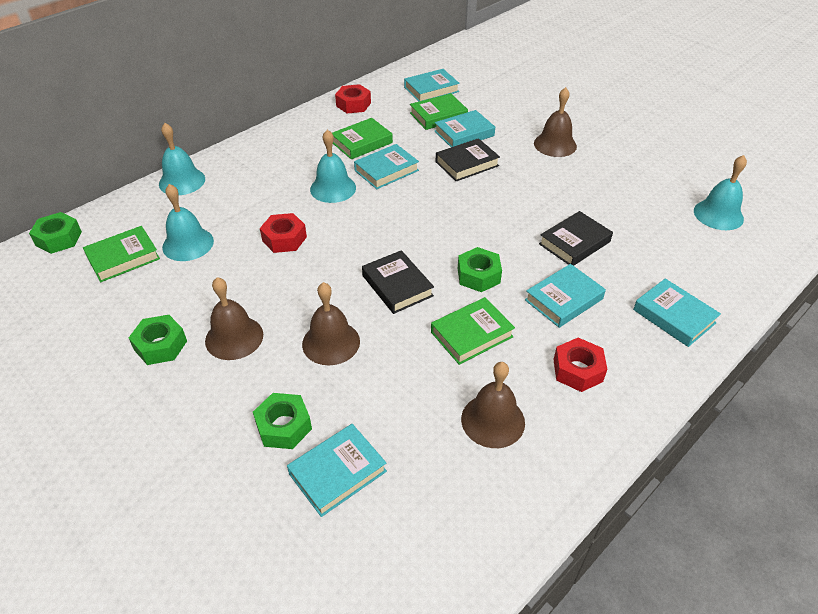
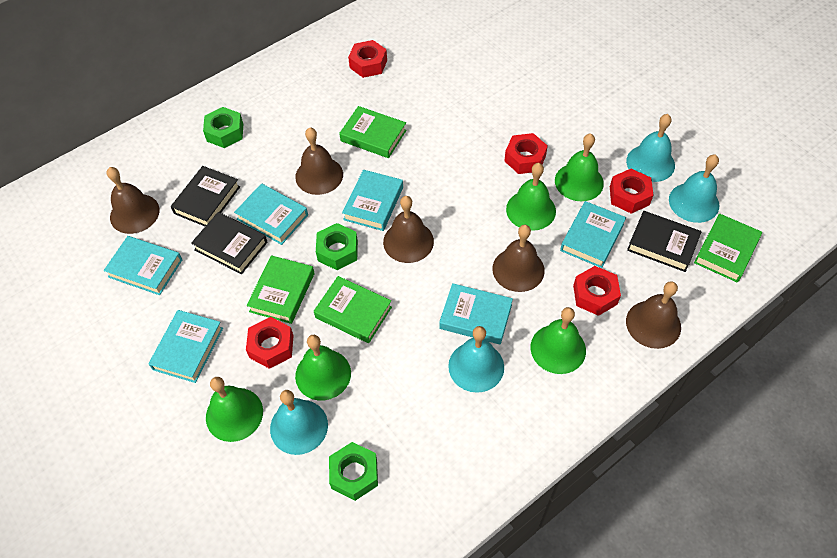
brown bell: 4 -> 5
green bell: 0 -> 5
green nut: 4 -> 3
red nut: 3 -> 5

